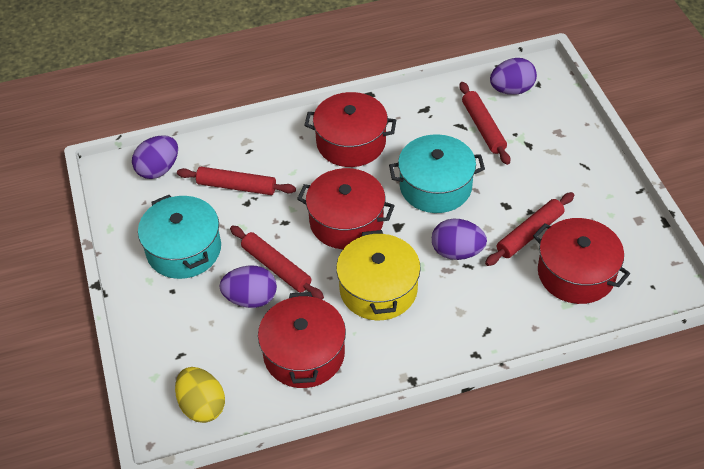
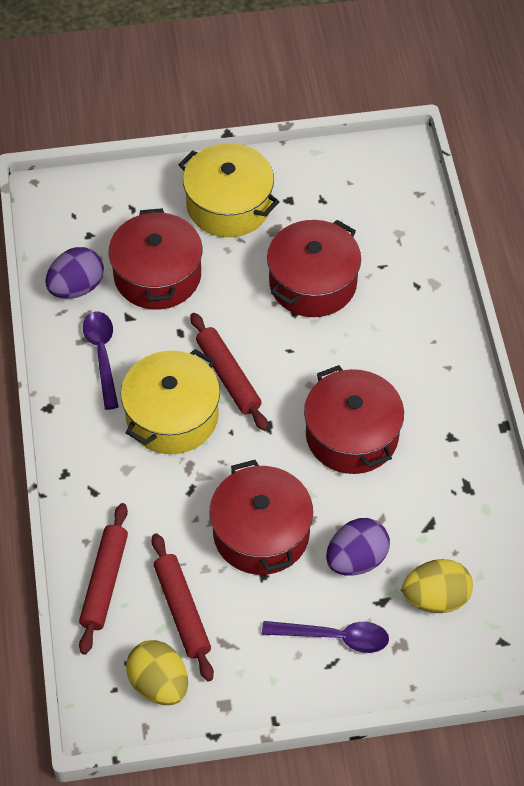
purple egg: 4 -> 2
purple spoon: 0 -> 2
red rolling pin: 4 -> 3
turquoise pot: 2 -> 0
yellow egg: 1 -> 2
yellow pot: 1 -> 2

